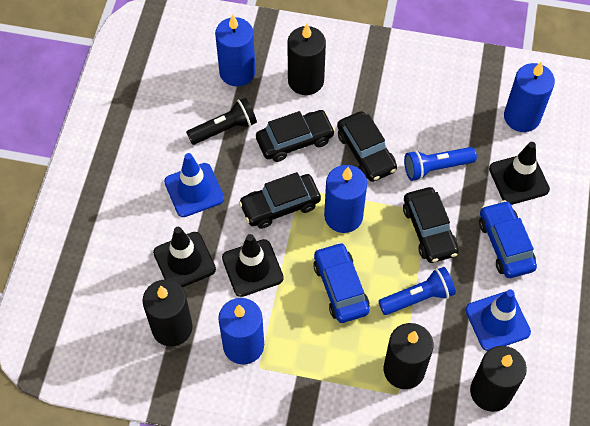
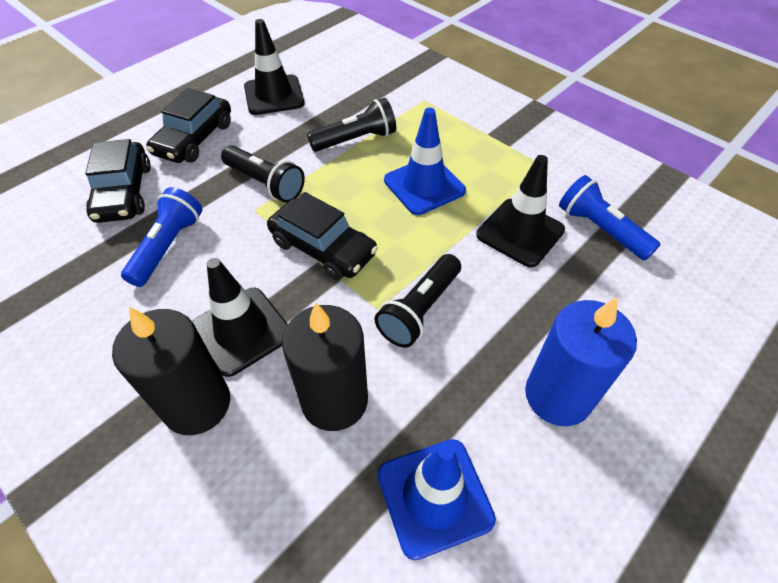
black candle: 4 -> 2
black car: 4 -> 3
black flashlight: 1 -> 3
blue candle: 4 -> 1
blue car: 2 -> 0

